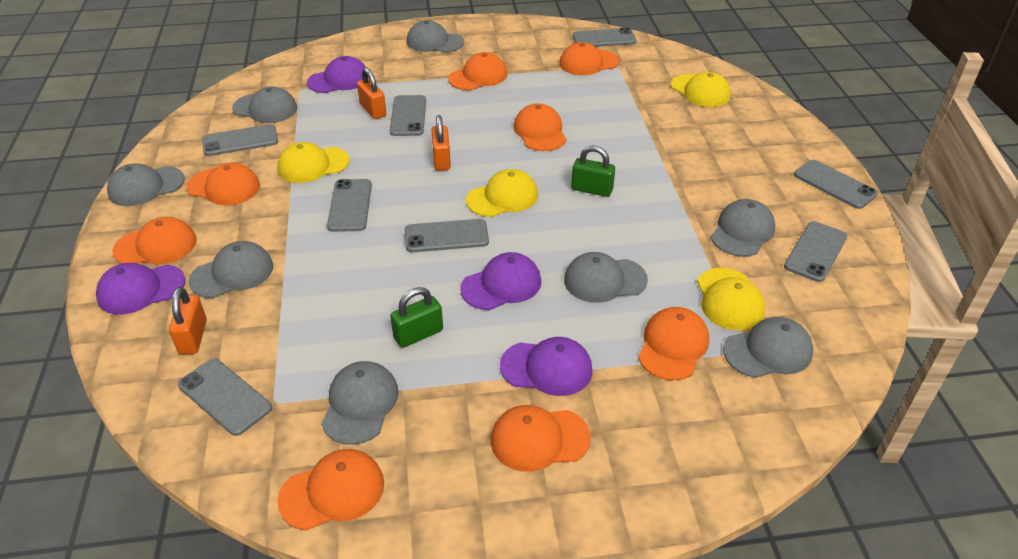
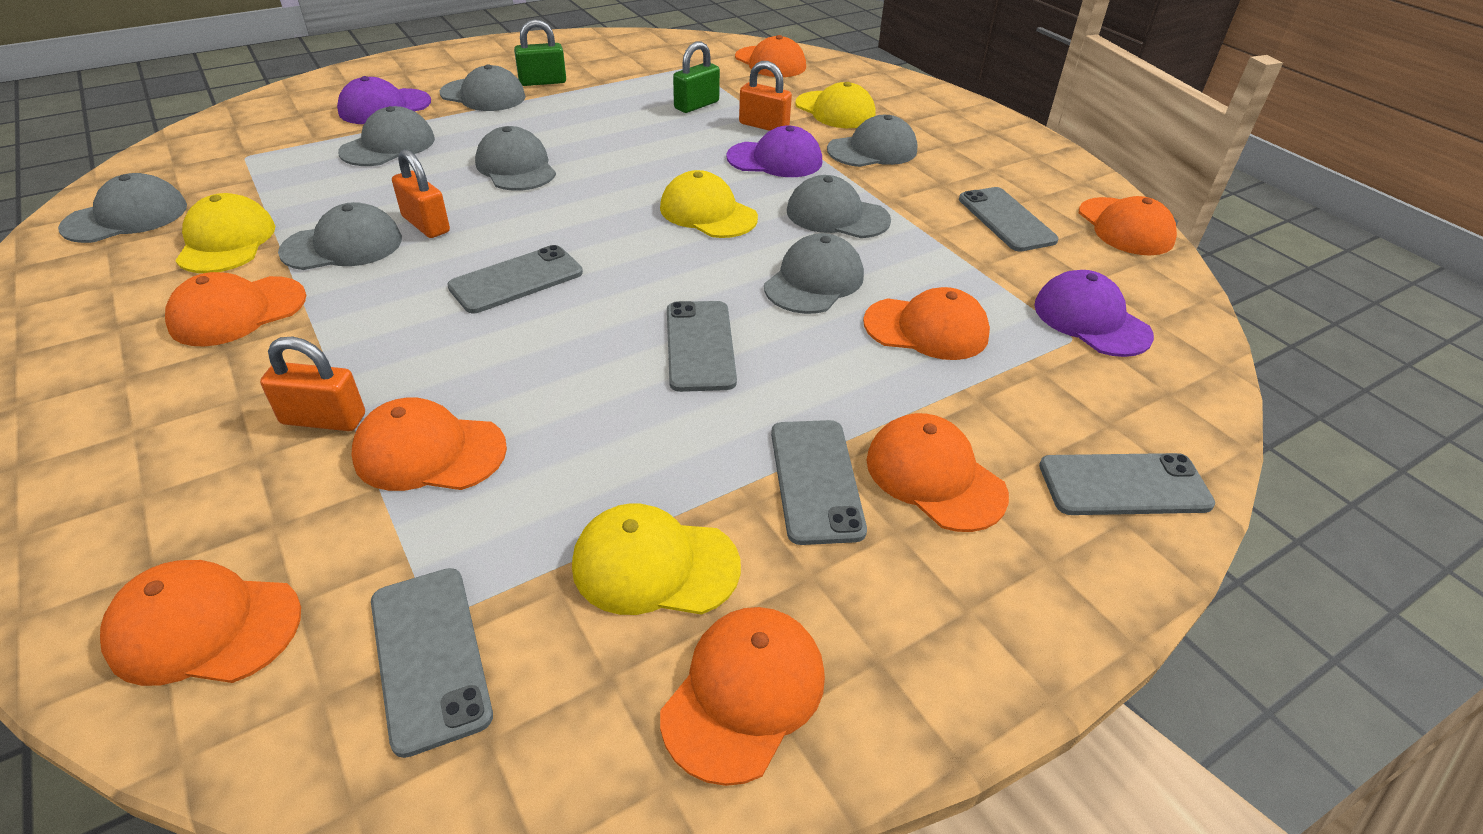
grey phone: 8 -> 6
purple cap: 4 -> 3

